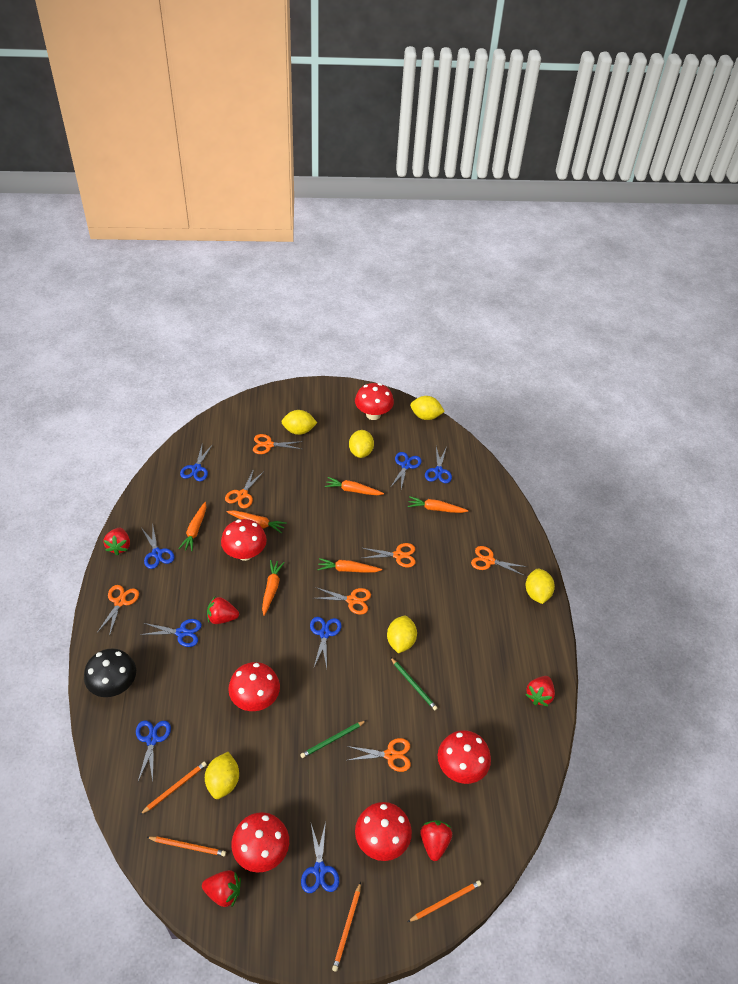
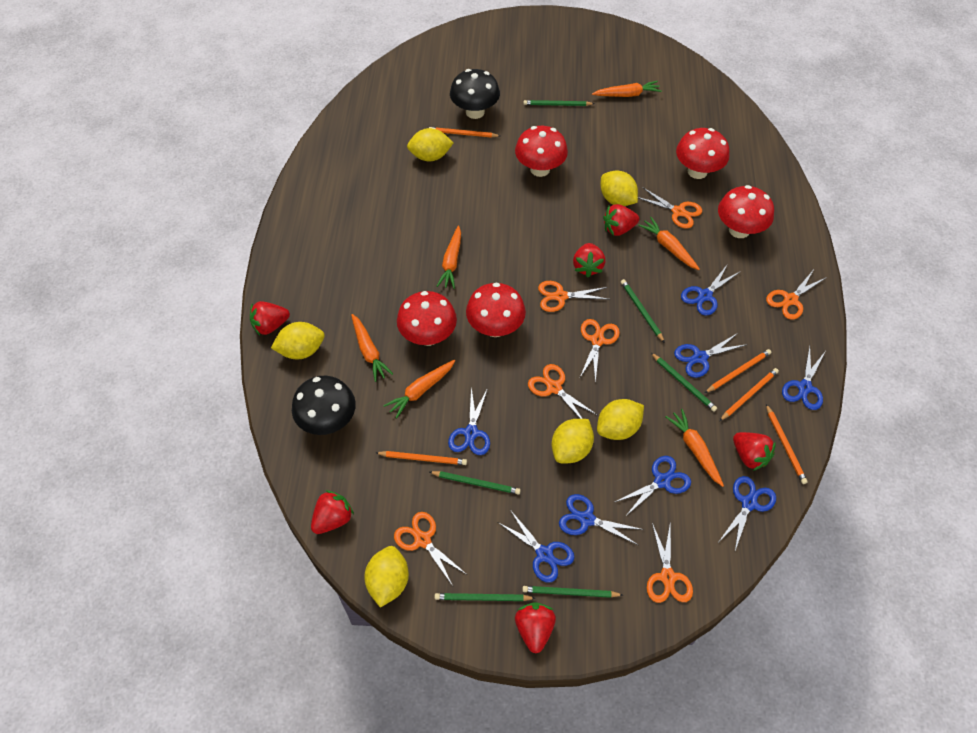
black mushroom: 1 -> 2
green pencil: 2 -> 6
orange pencil: 4 -> 5
red mushroom: 6 -> 5
red strawberry: 5 -> 6

